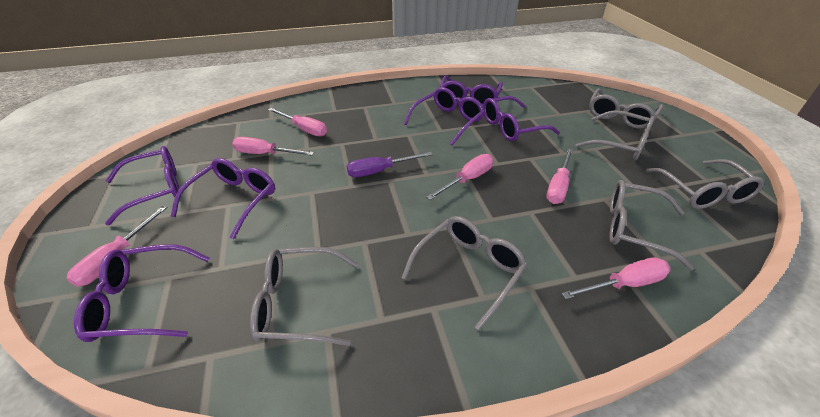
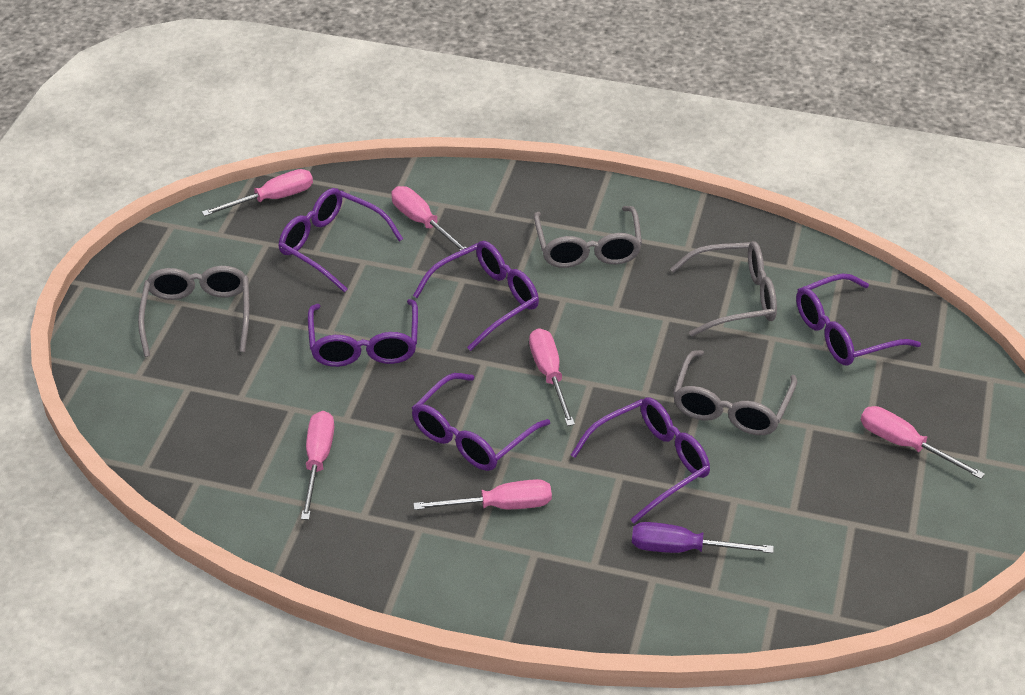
grey glasses: 6 -> 4

